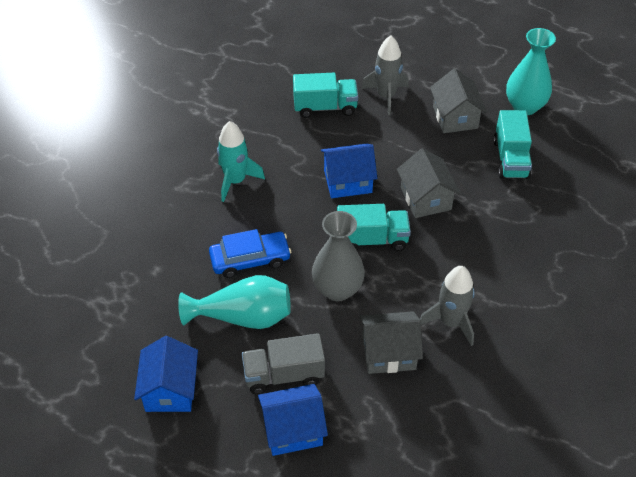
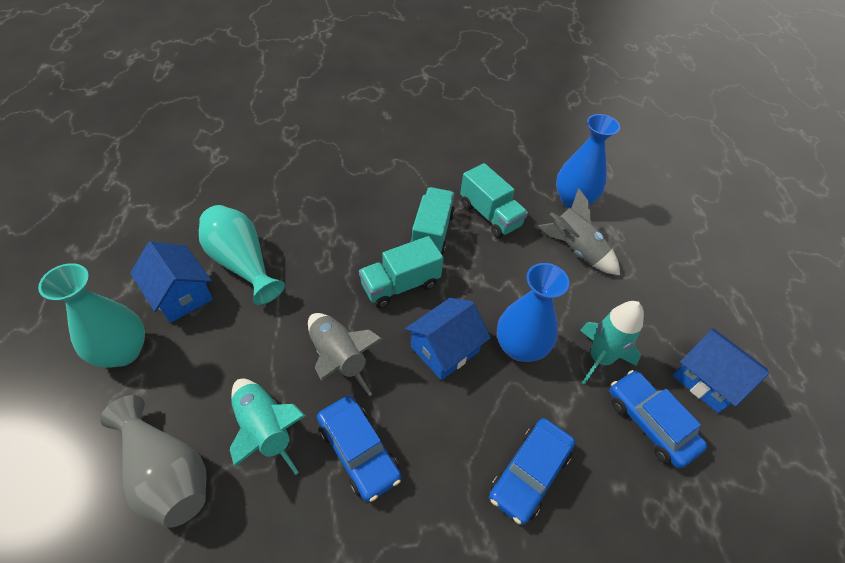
blue car: 1 -> 3
blue vase: 0 -> 2
grey house: 3 -> 0
grey truck: 1 -> 0
turquoise rocket: 1 -> 2

